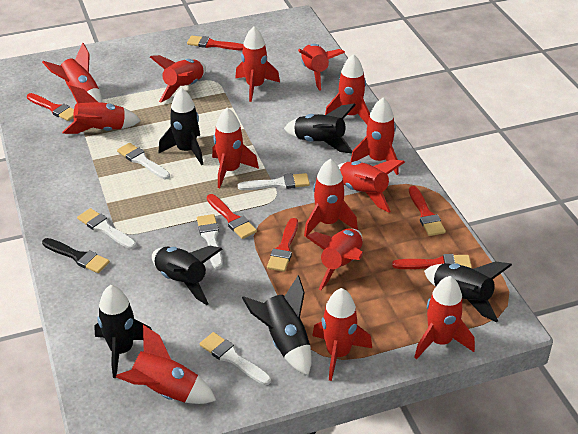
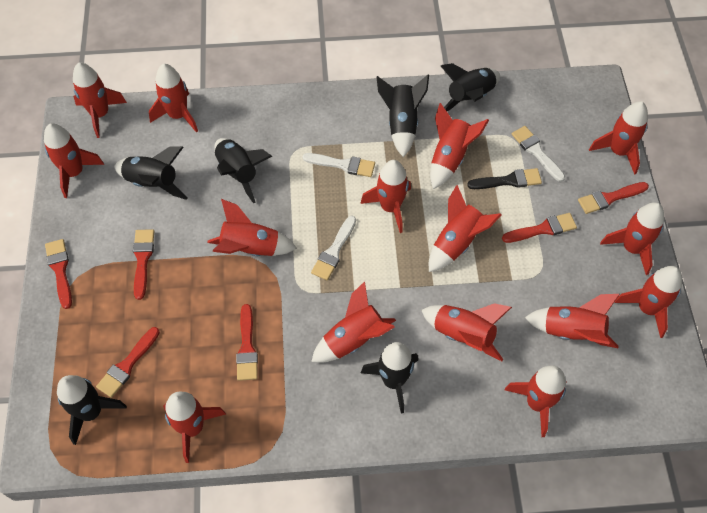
red rocket: 14 -> 15
white brush: 5 -> 3

